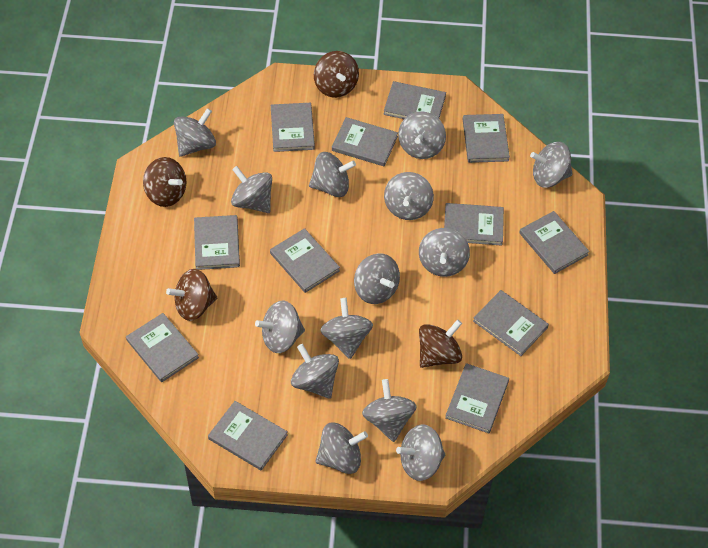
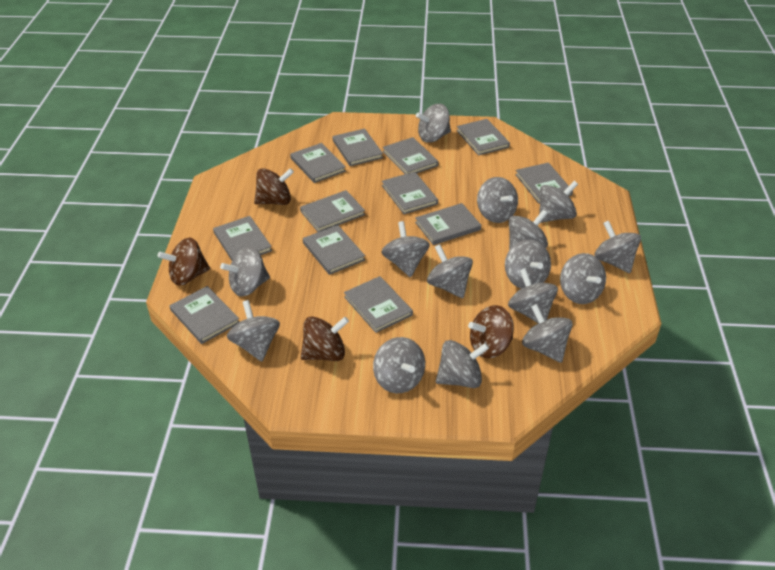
grey spinning top: 14 -> 15

